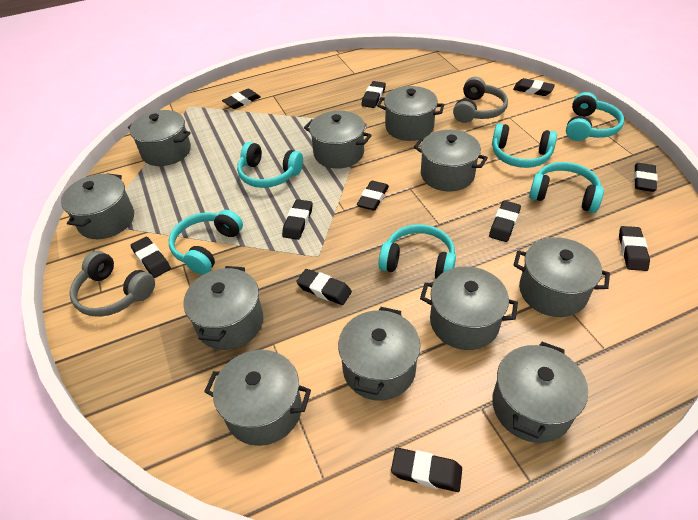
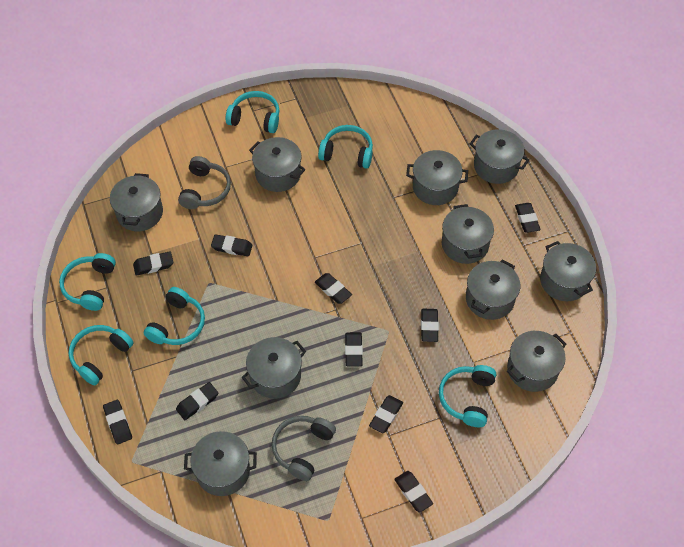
black eraser: 11 -> 10
grey pot: 11 -> 10

